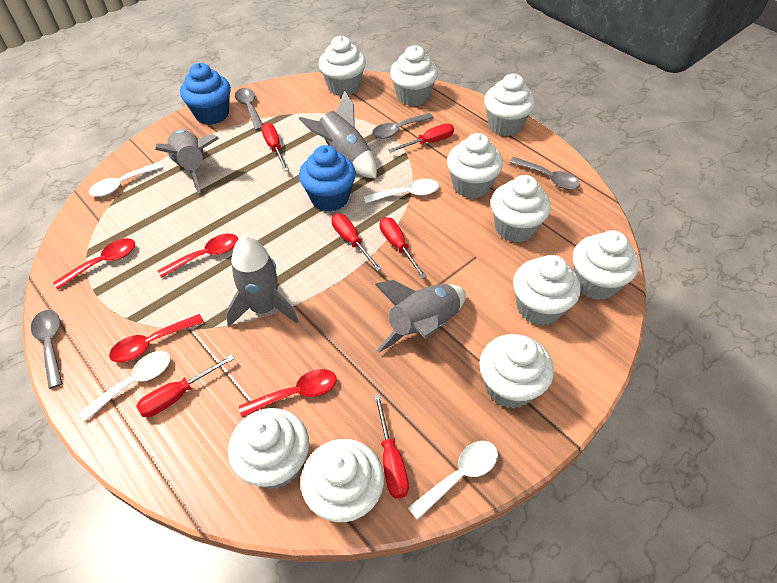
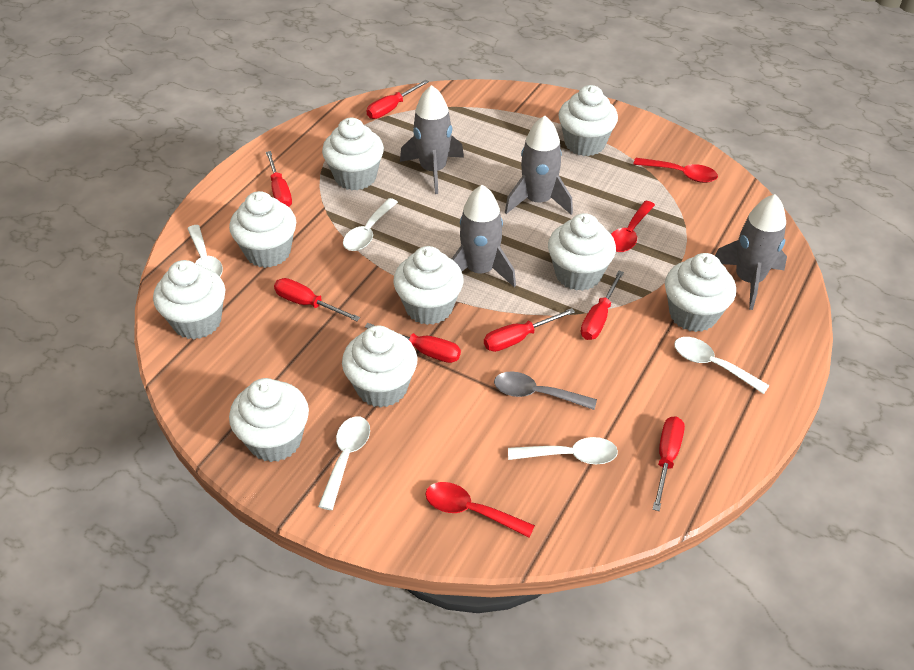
blue cupcake: 2 -> 0
grey spoon: 4 -> 1
red screwdriver: 6 -> 7
red spoon: 4 -> 3
white cupcake: 10 -> 9
white spoon: 4 -> 5

